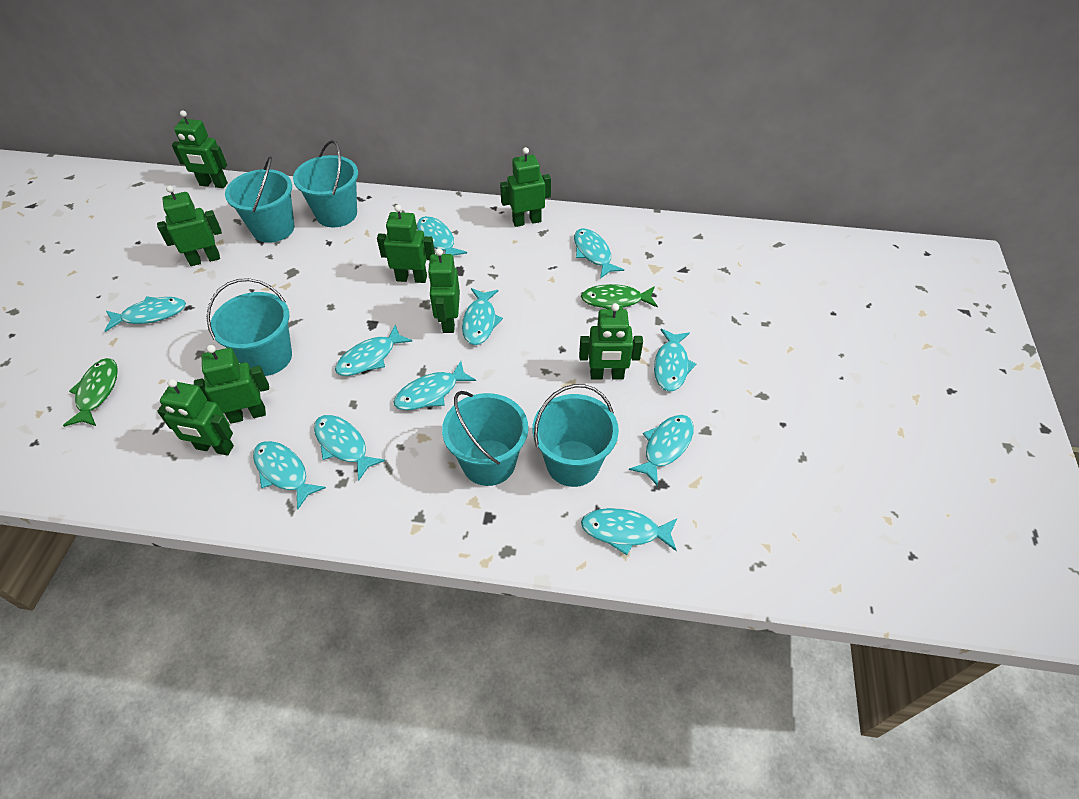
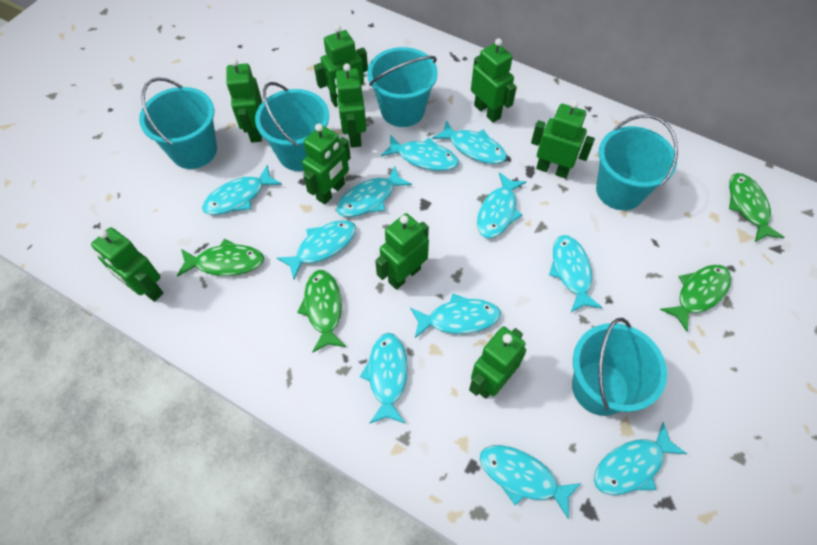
green fish: 2 -> 4
green robot: 8 -> 9

